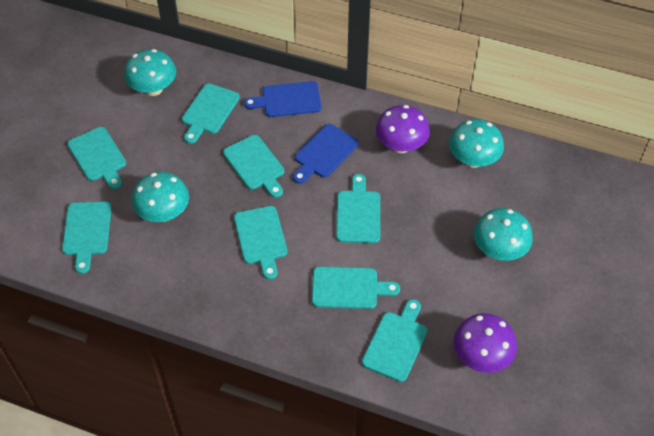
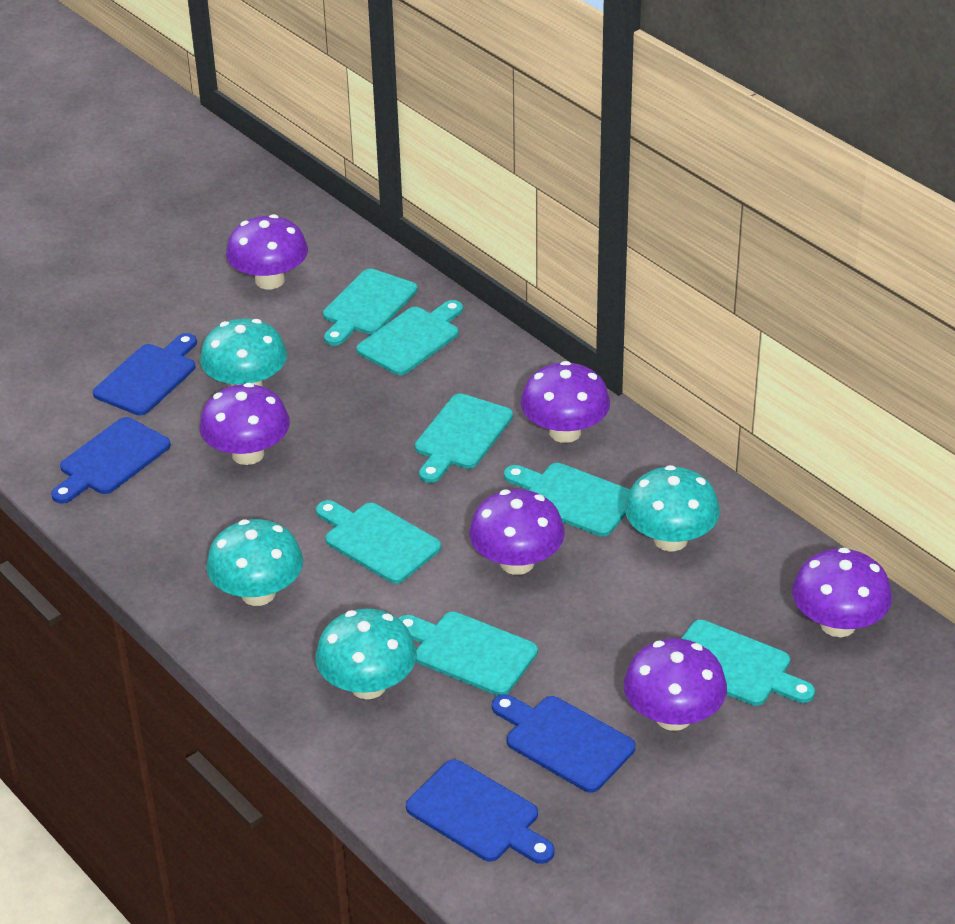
blue cutting board: 2 -> 4
purple mushroom: 2 -> 6
turquoise cutting board: 8 -> 7

